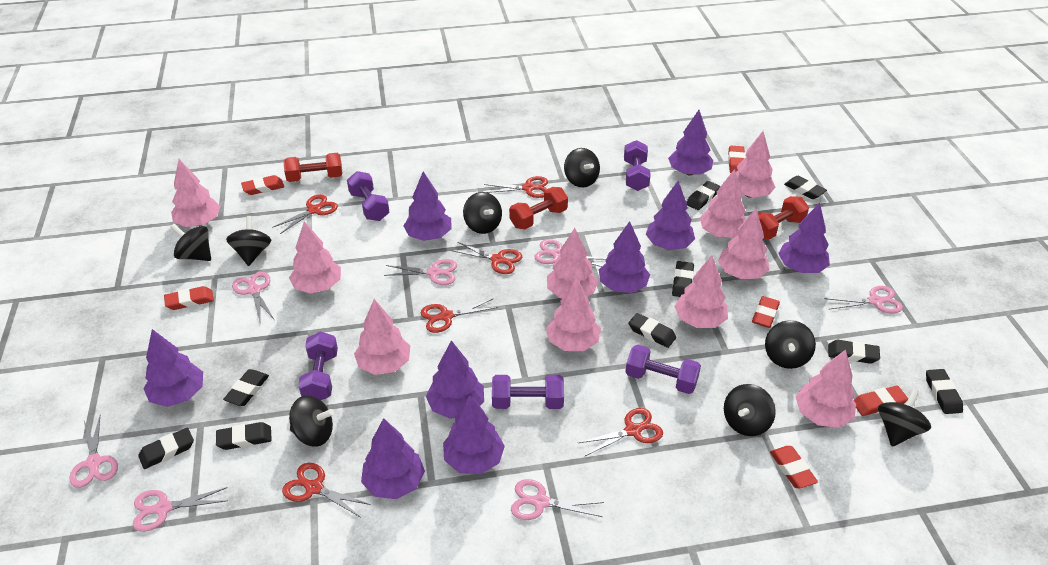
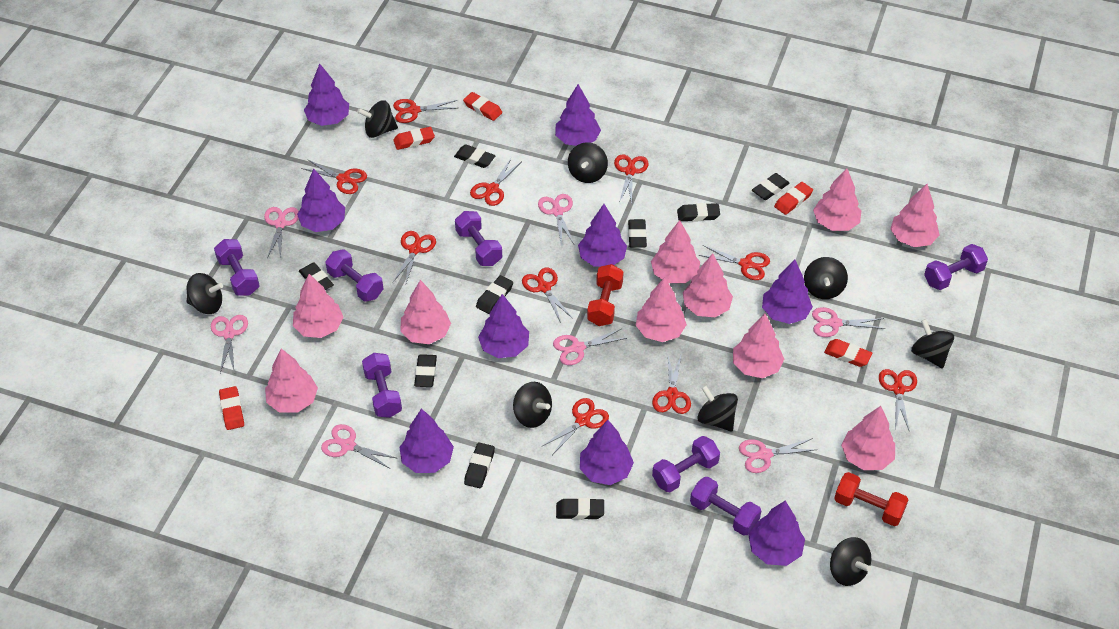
purple dumbbell: 5 -> 7
red dumbbell: 3 -> 2
red eraser: 6 -> 5
red scissors: 6 -> 10

